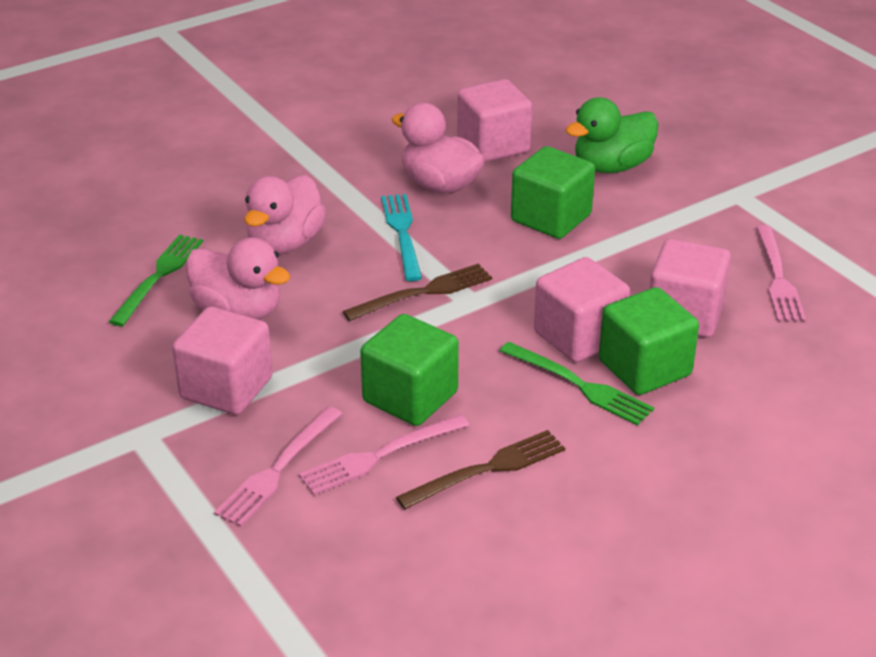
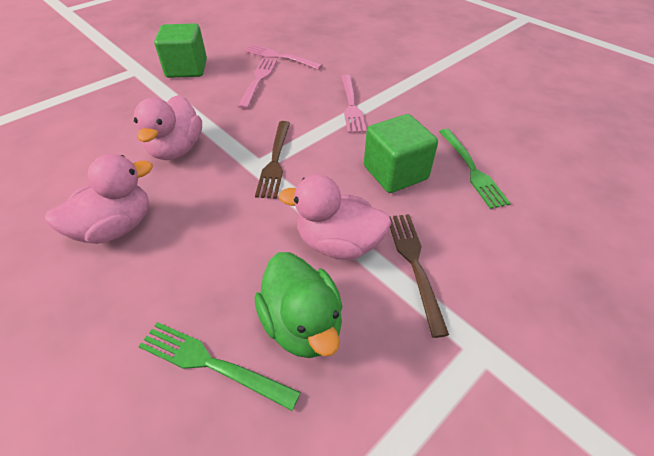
green cube: 3 -> 2
pink cube: 4 -> 0
turquoise fork: 1 -> 0

